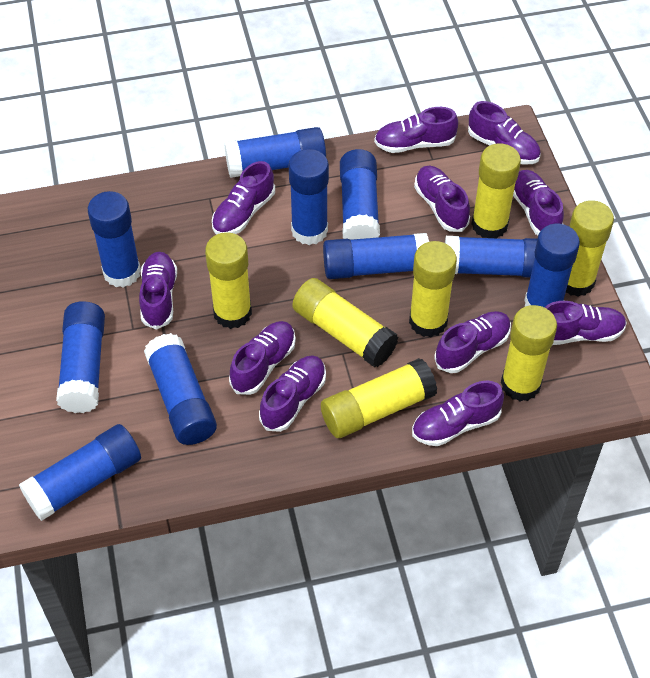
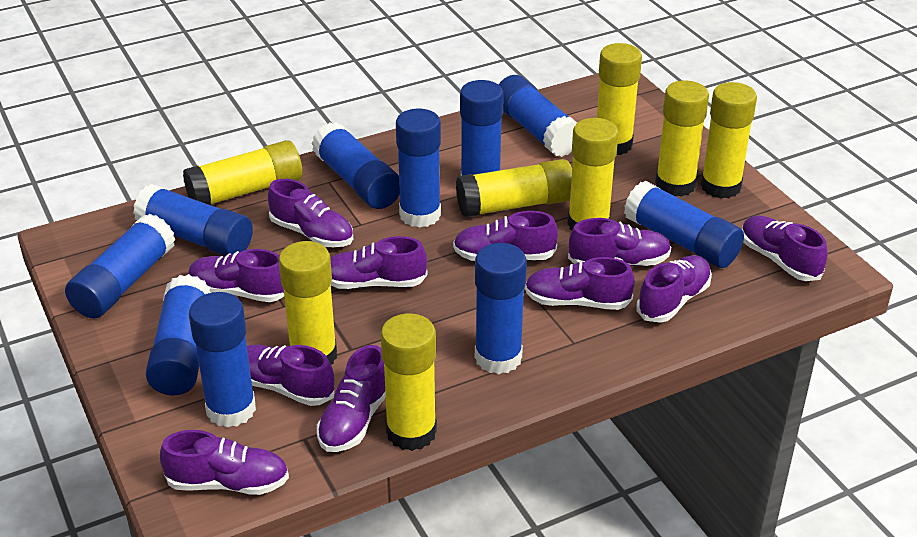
yellow glue stick: 7 -> 8

